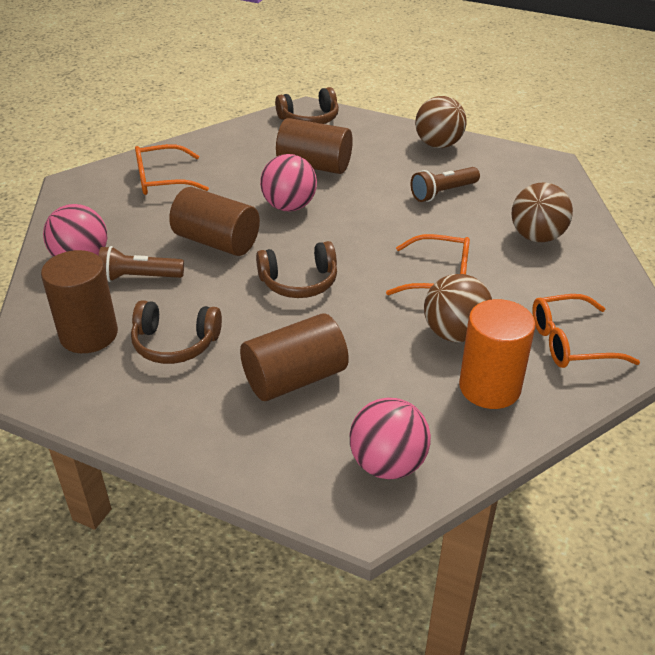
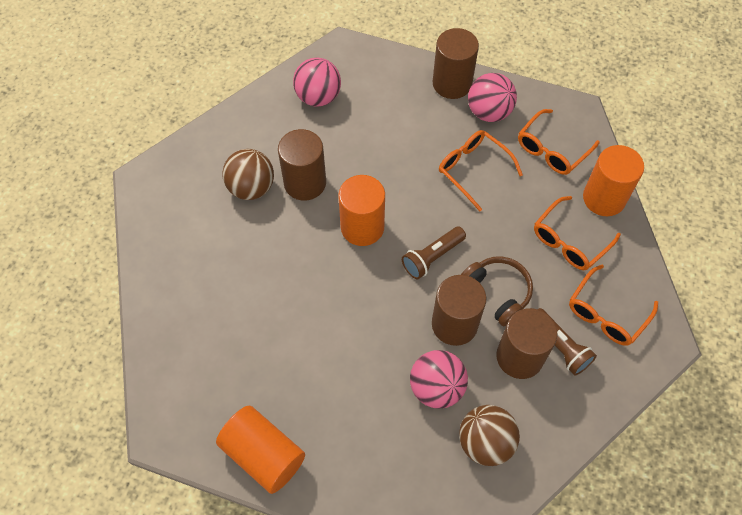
brown ball: 3 -> 2
brown headphones: 3 -> 1
orange cylinder: 1 -> 3
orange glasses: 3 -> 4

